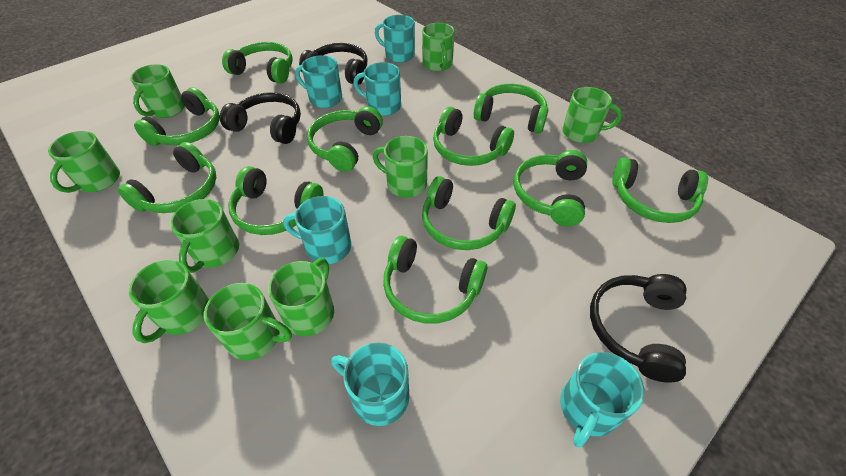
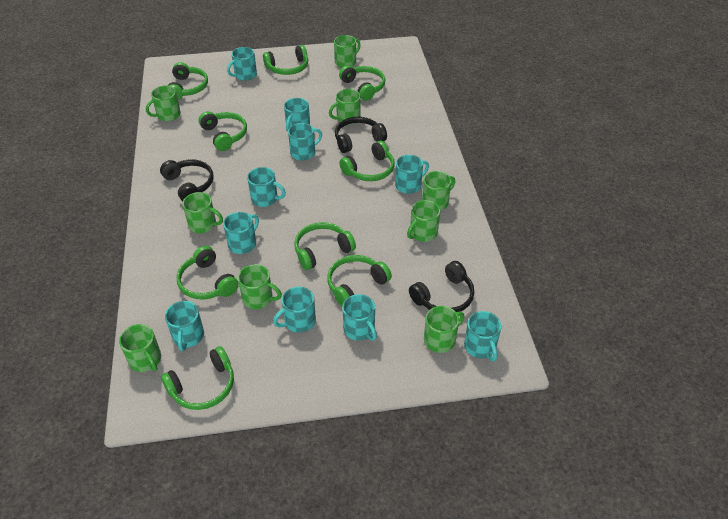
green headphones: 11 -> 9
turquoise mug: 6 -> 10

